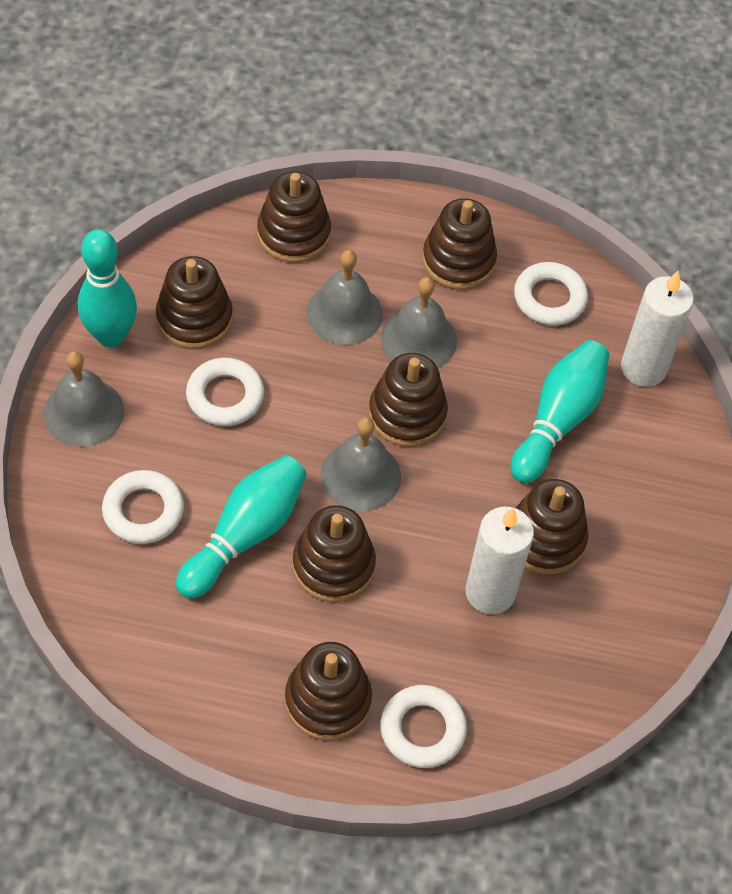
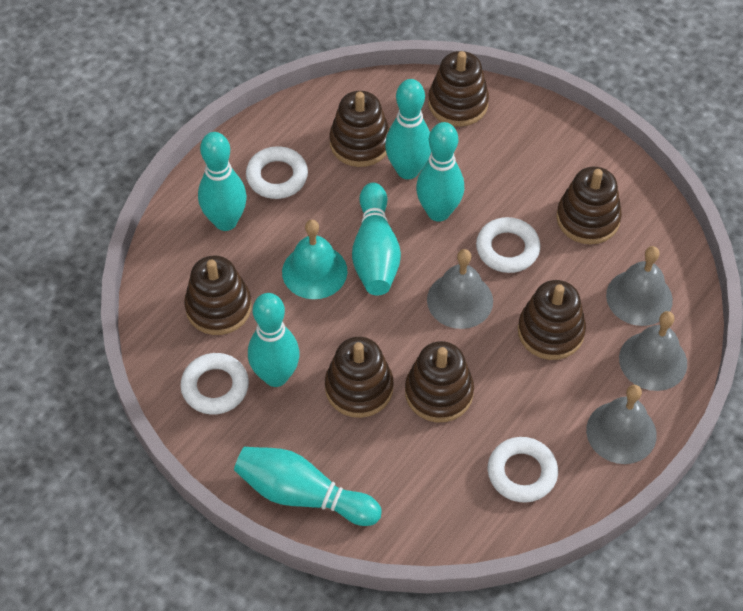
turquoise bell: 0 -> 1
turquoise bowling pin: 3 -> 6
white candle: 2 -> 0

